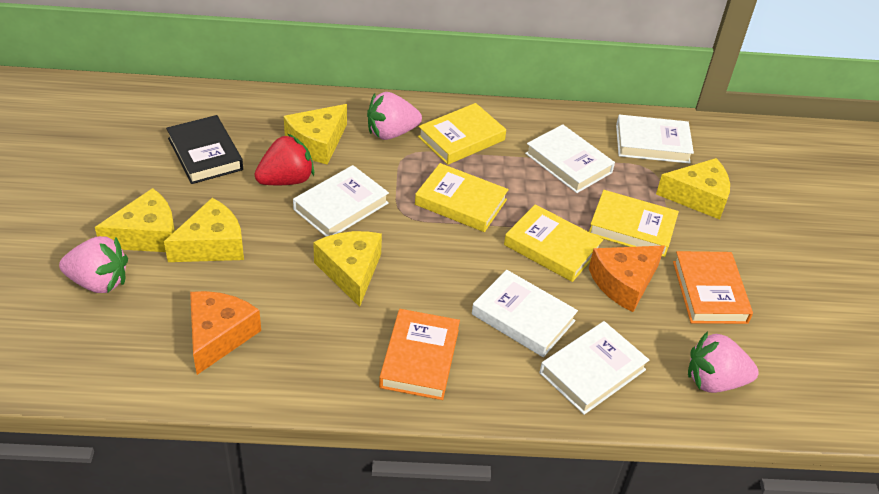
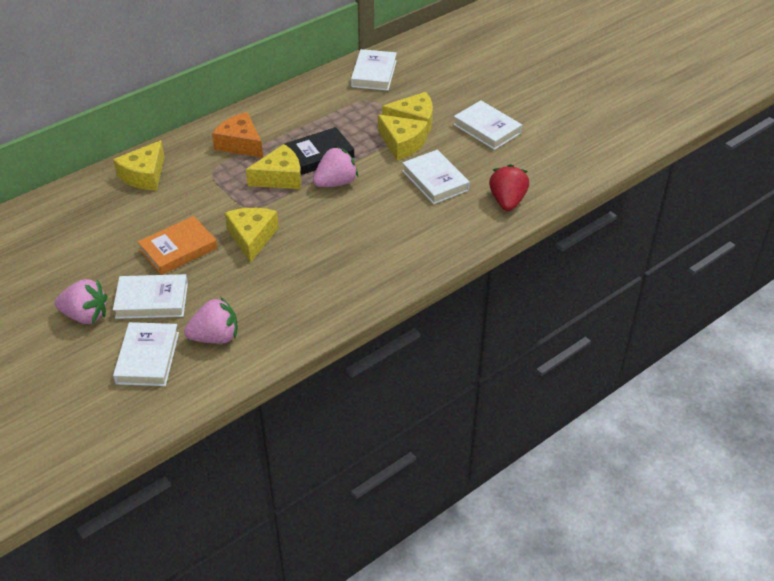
orange book: 2 -> 1
orange cheese: 2 -> 1
yellow book: 4 -> 0

